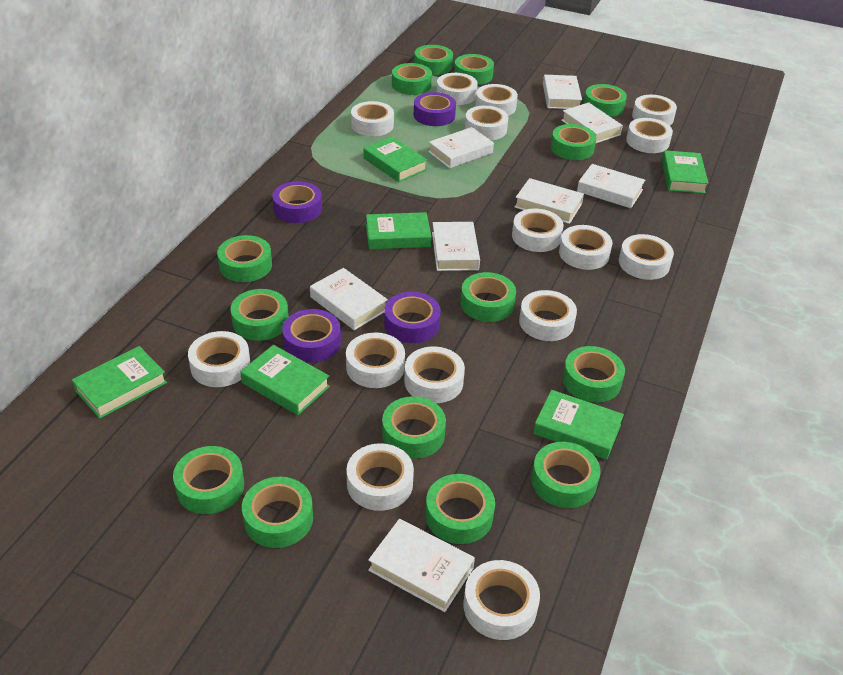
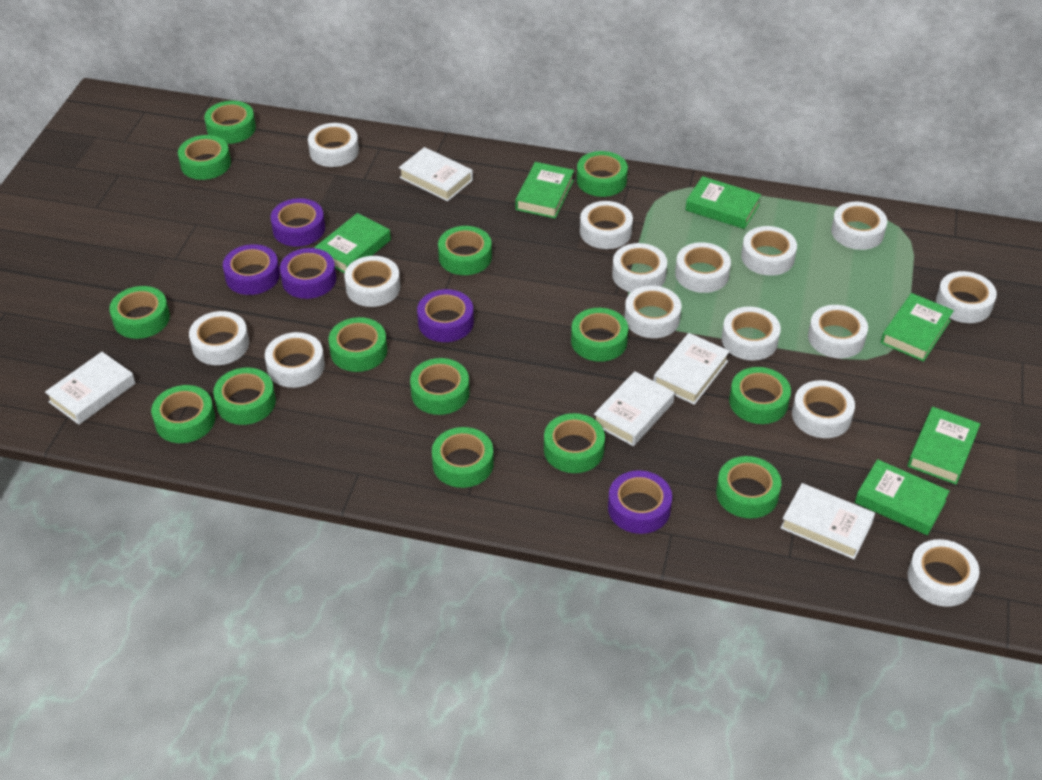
purple tape: 4 -> 5
white book: 8 -> 5

